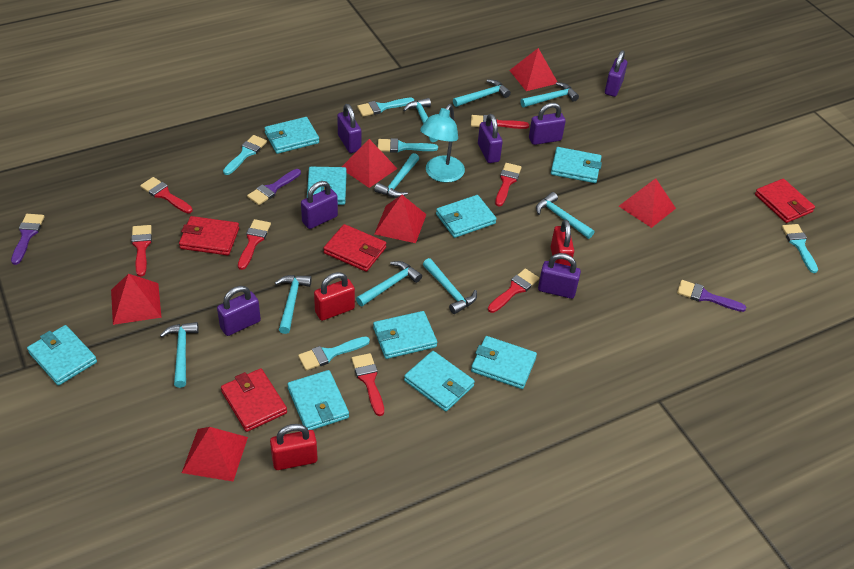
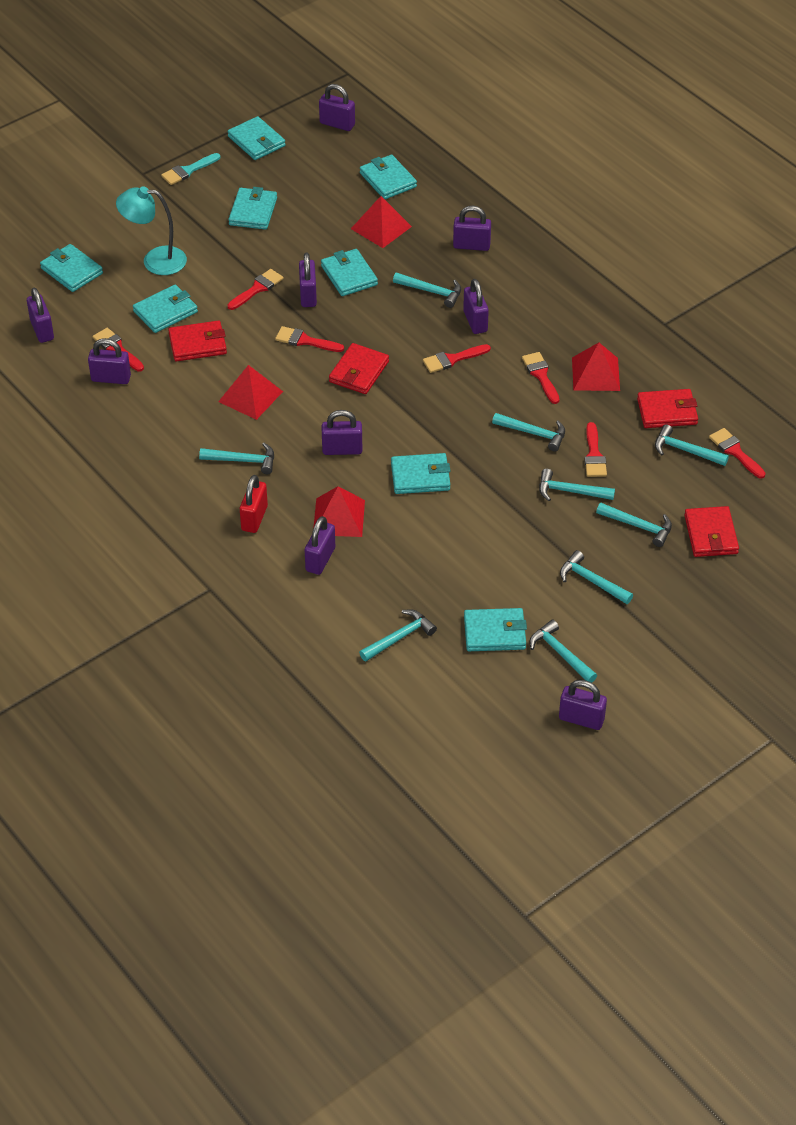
purple brush: 3 -> 0
purple padlock: 7 -> 9
red padlock: 3 -> 1
red pyramid: 6 -> 4
turquoise brush: 5 -> 1
turquoise wallet: 9 -> 8

